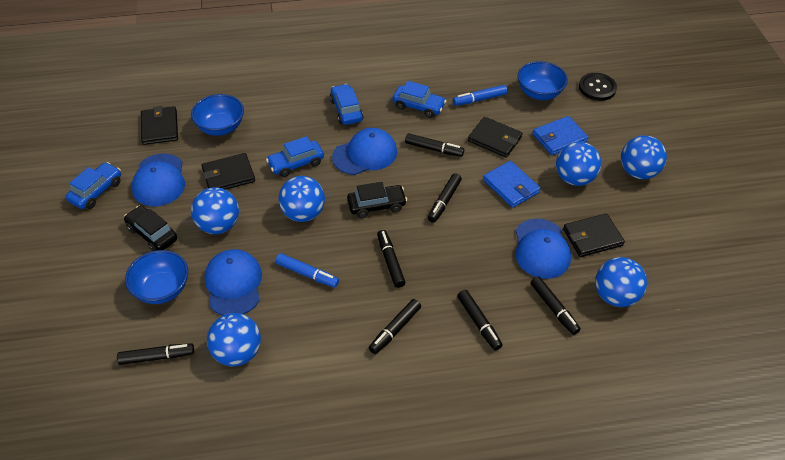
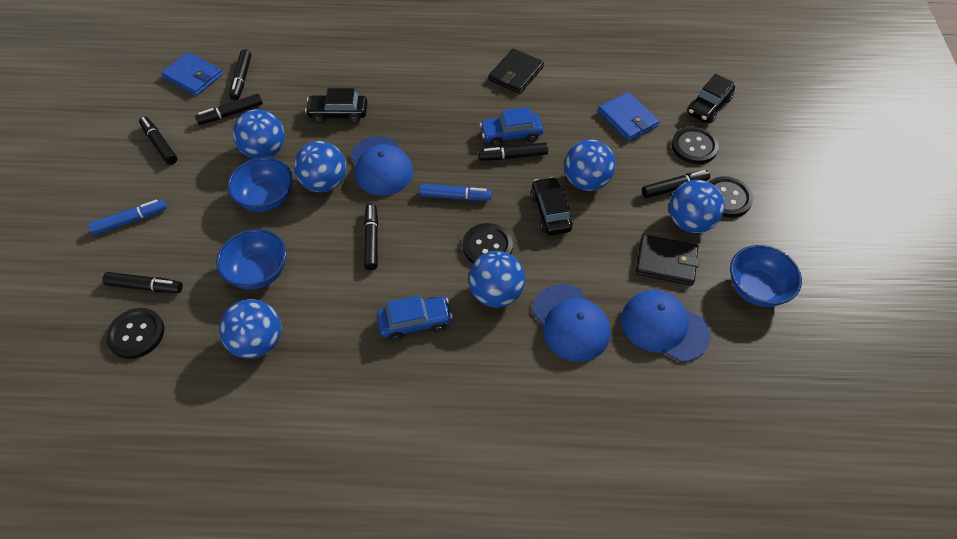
black button: 1 -> 4
black car: 2 -> 3
black wallet: 4 -> 2
blue cap: 4 -> 3
blue car: 4 -> 2

